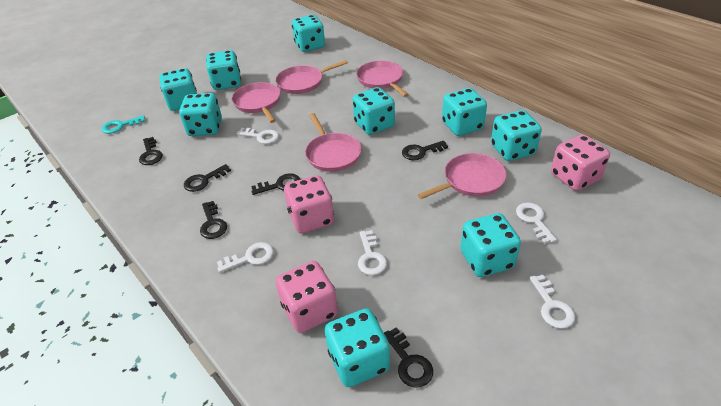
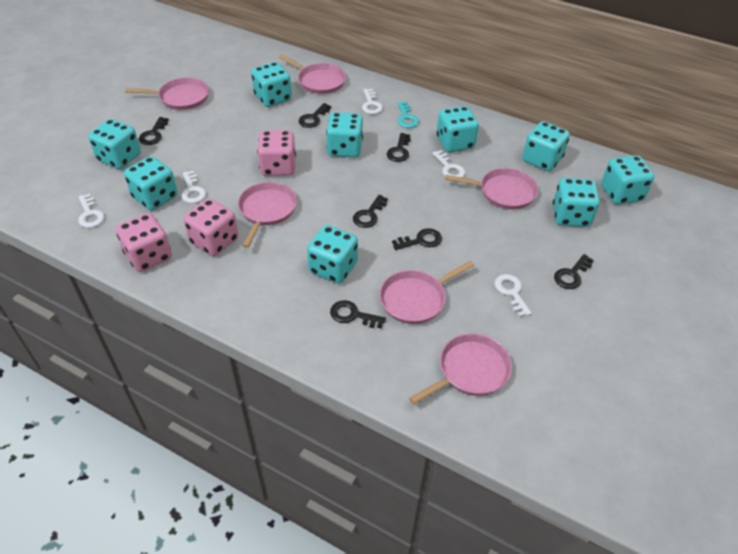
black key: 6 -> 7
pink pan: 5 -> 6

